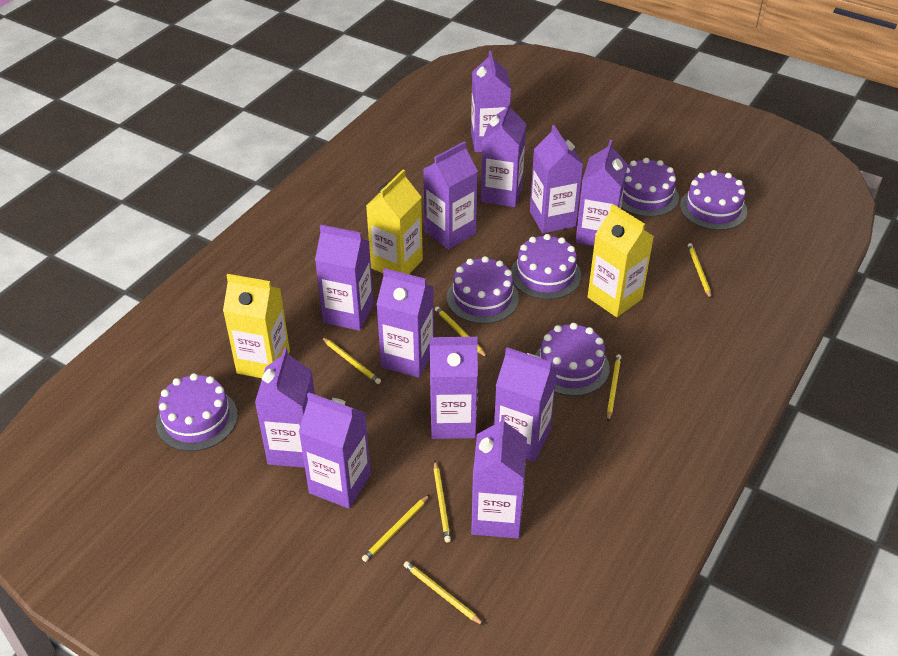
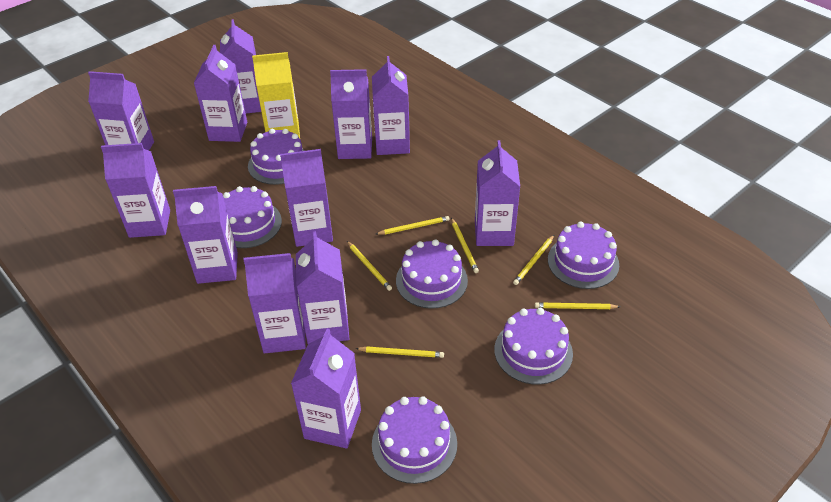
yellow carton: 3 -> 1
yellow pencil: 7 -> 6

